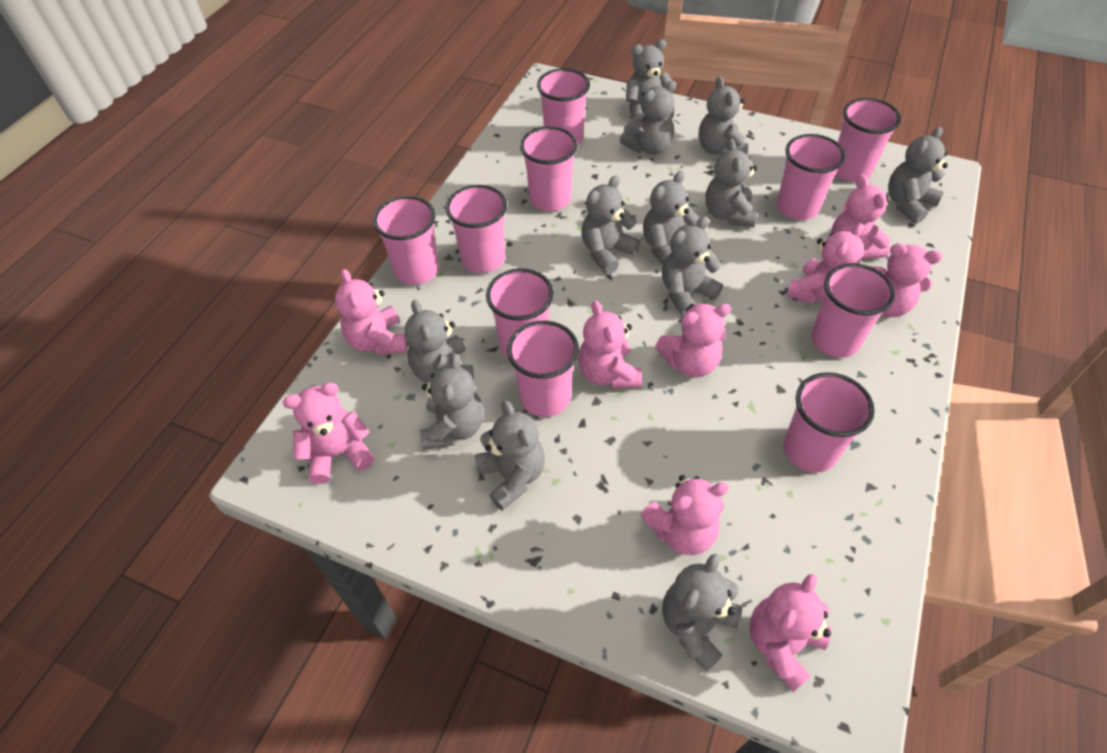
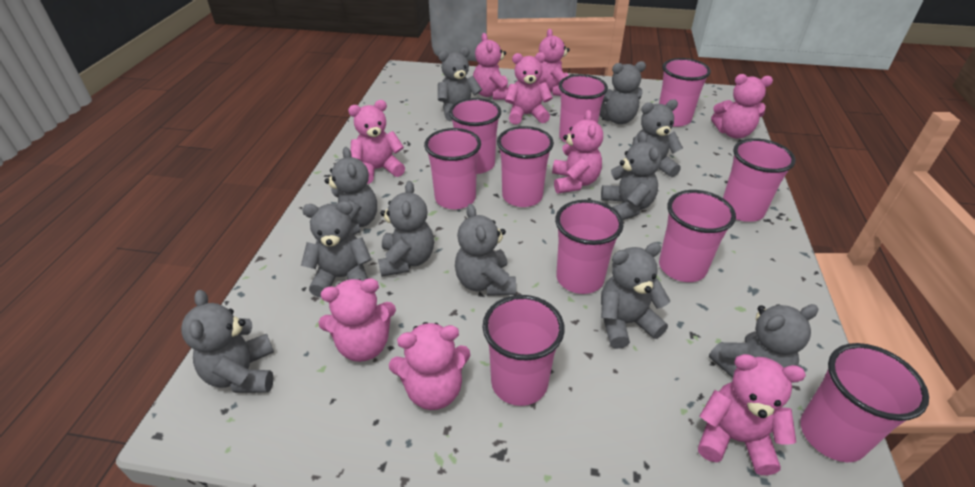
grey teddy bear: 12 -> 11

